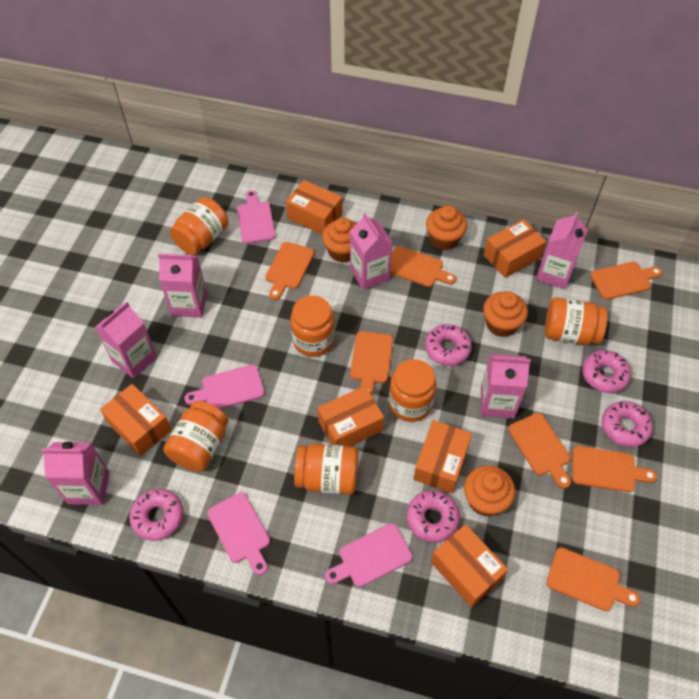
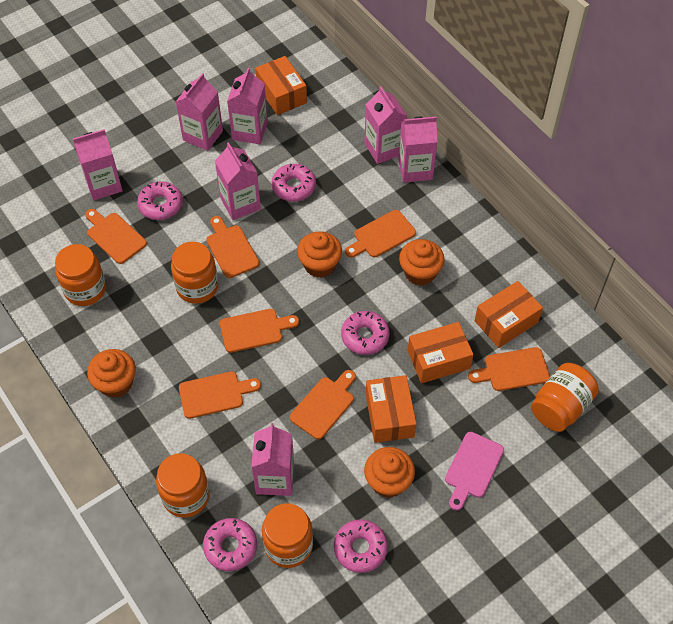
orange box: 6 -> 4
orange jar: 6 -> 5
pink carton: 6 -> 7
pink cutting board: 4 -> 1

